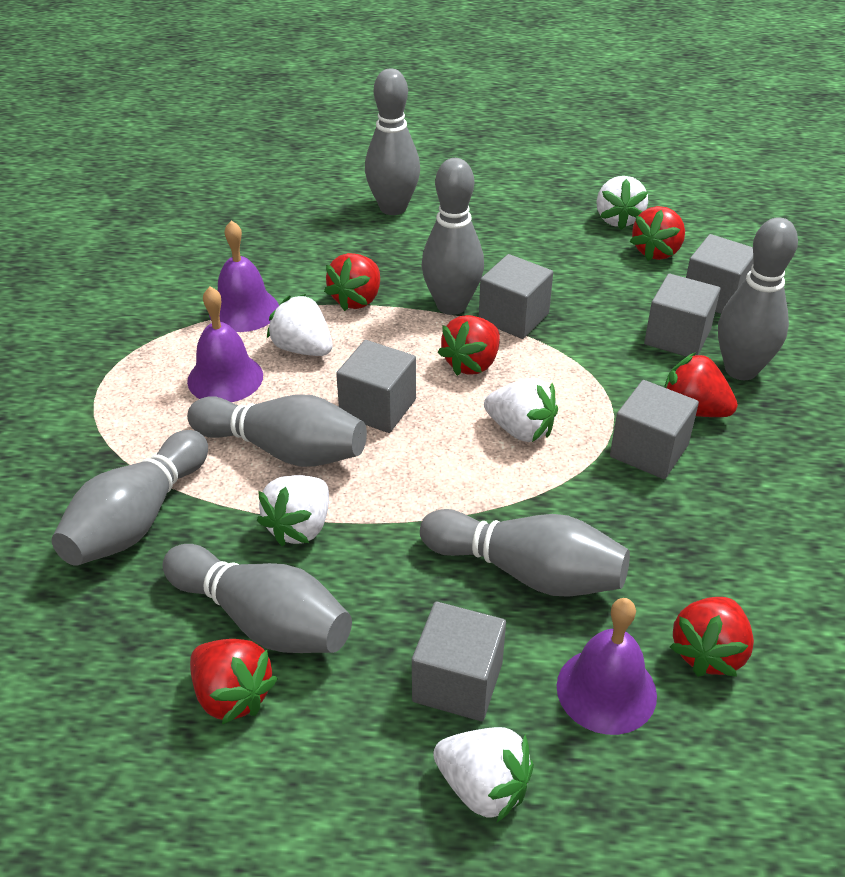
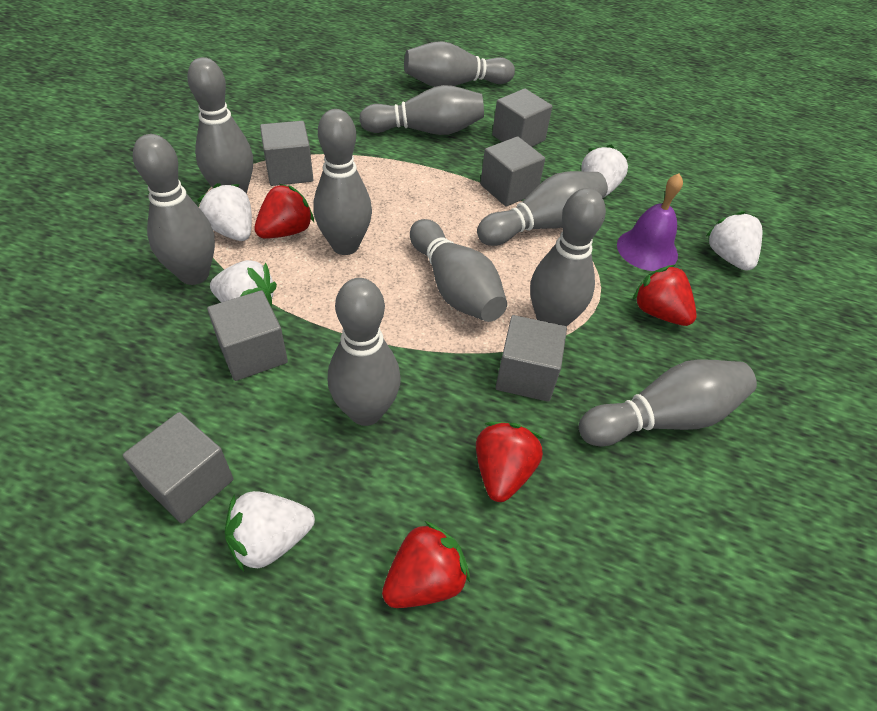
grey bowling pin: 7 -> 10
purple bell: 3 -> 1
red strawberry: 6 -> 4

